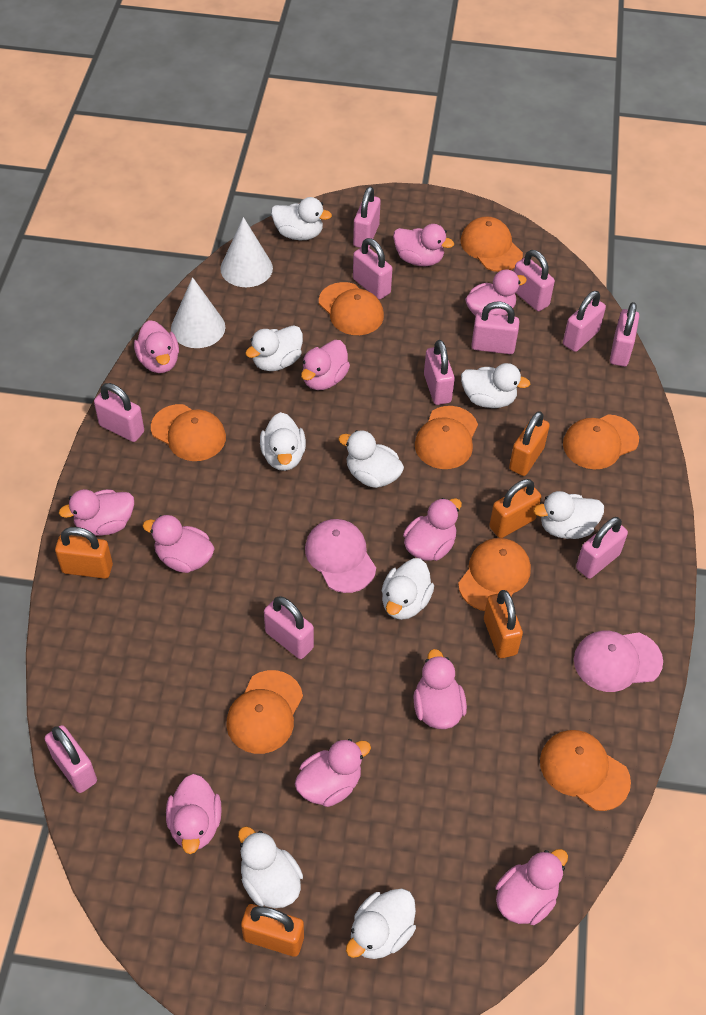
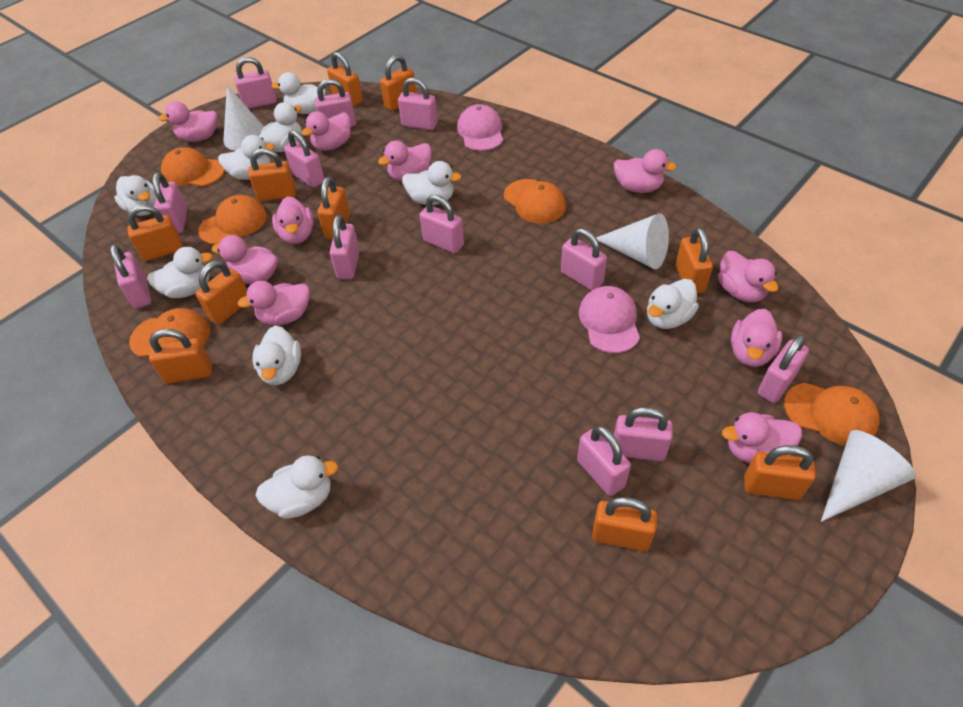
orange cap: 8 -> 5
orange padlock: 5 -> 10
pink duck: 11 -> 10
pink padlock: 11 -> 12
white cone: 2 -> 3

